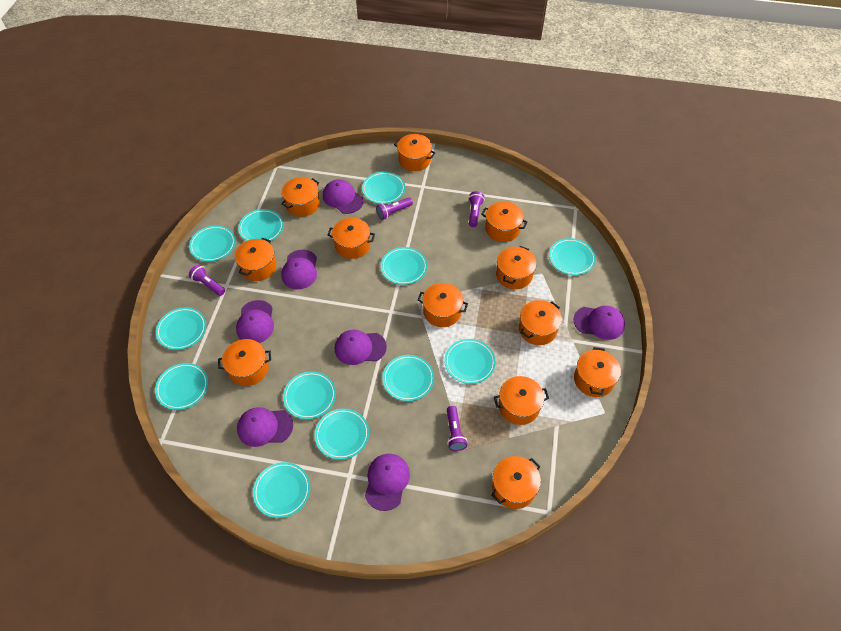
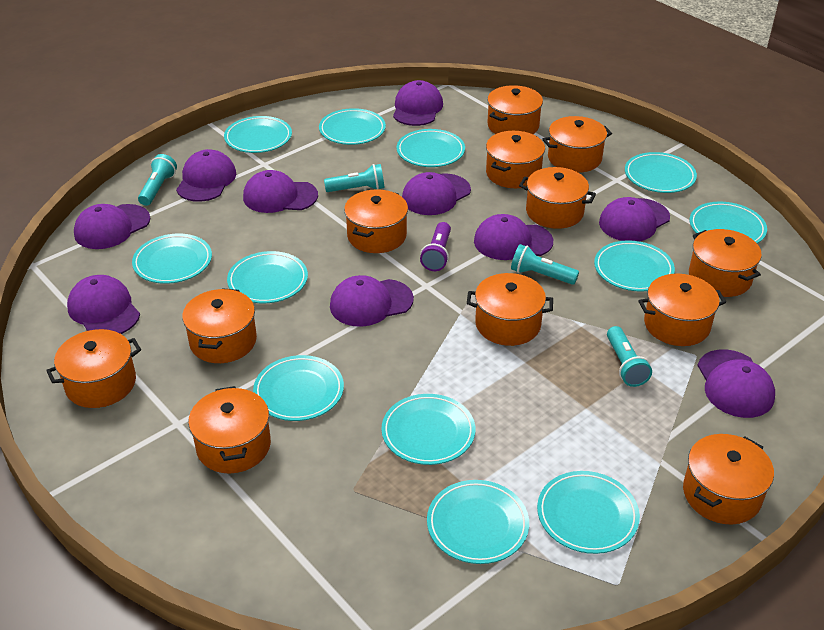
purple cap: 7 -> 10
purple flashlight: 4 -> 1
turquoise flashlight: 0 -> 4

